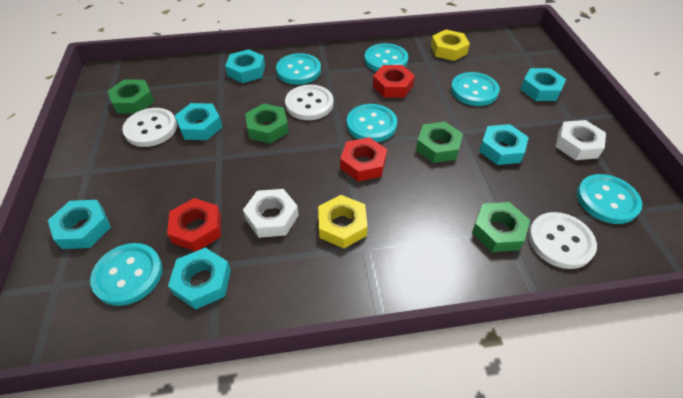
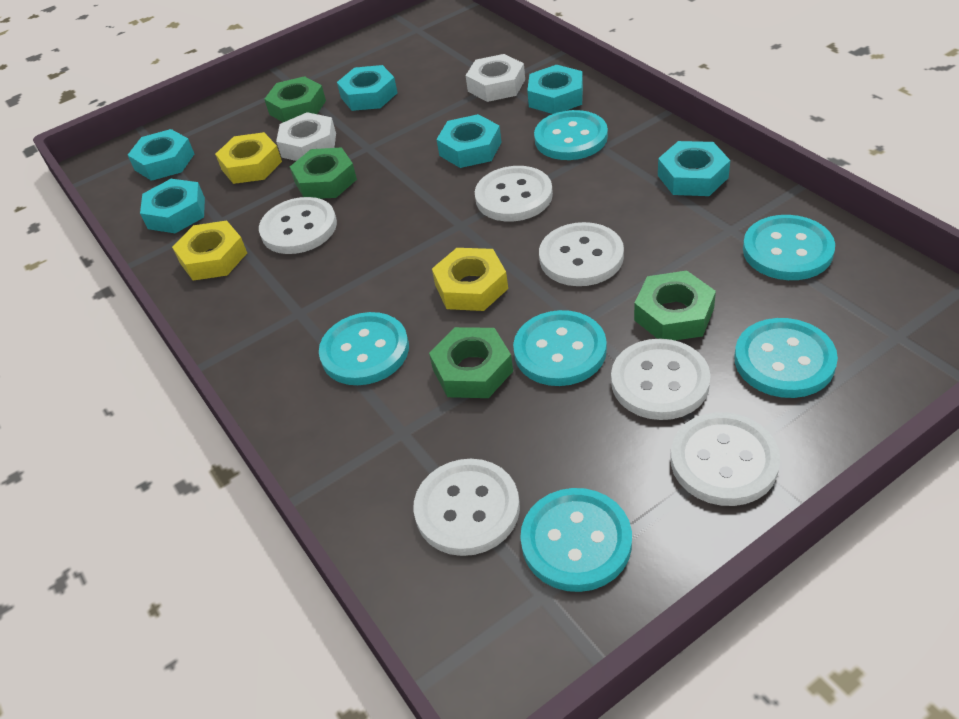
red nut: 3 -> 0
white button: 3 -> 6
yellow nut: 2 -> 3

